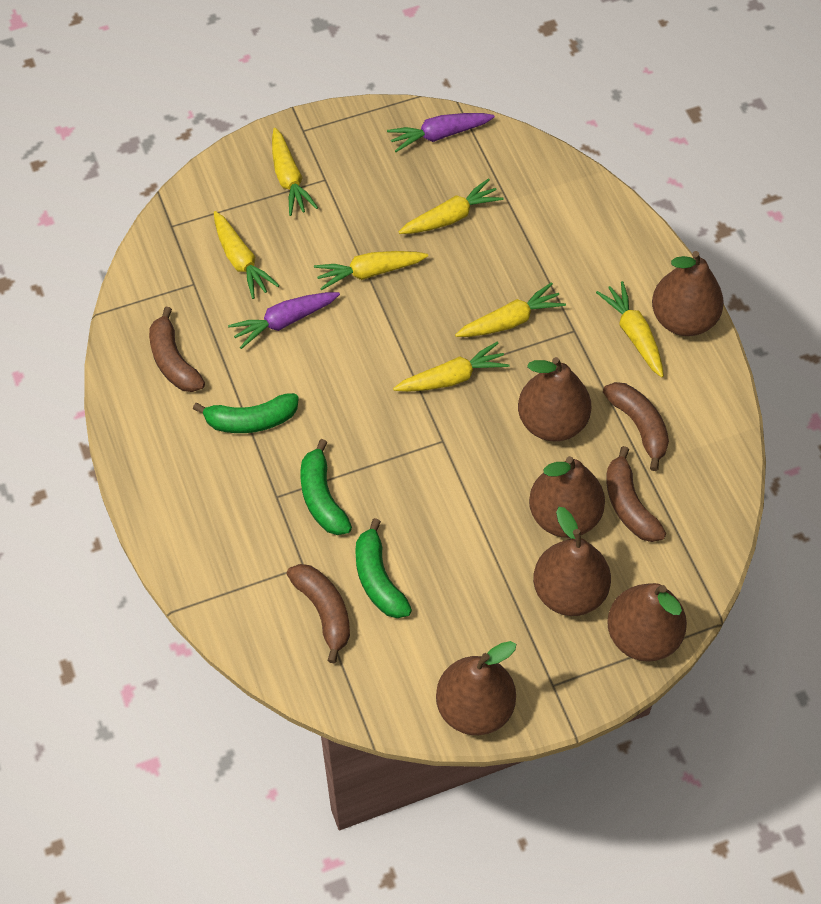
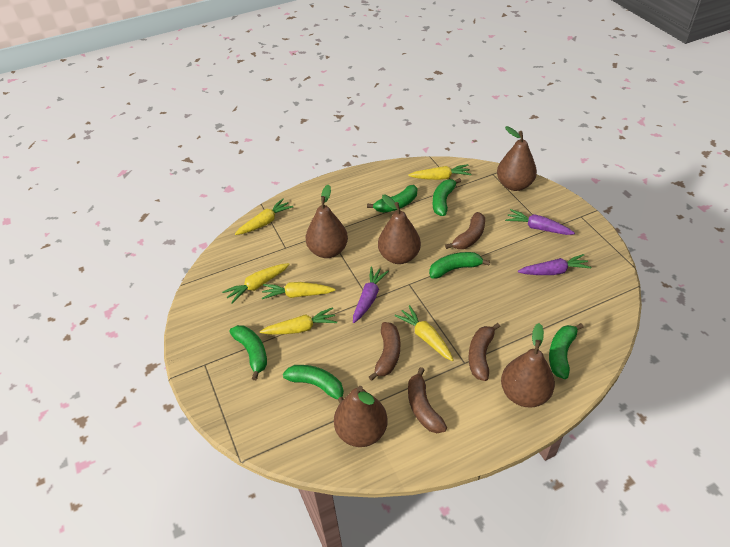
brown pear: 6 -> 5
green banana: 3 -> 6
purple carrot: 2 -> 3
yellow carrot: 7 -> 6

